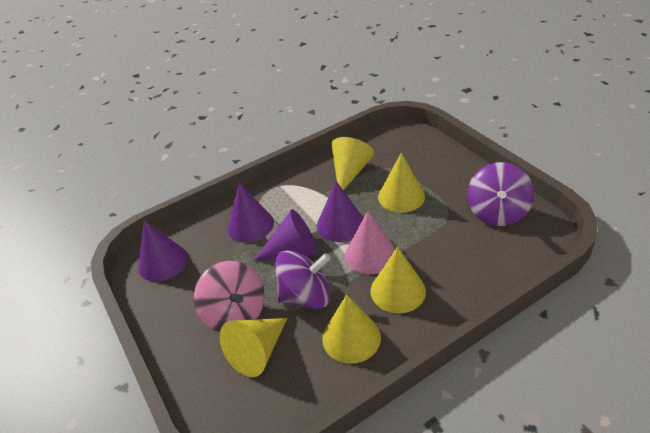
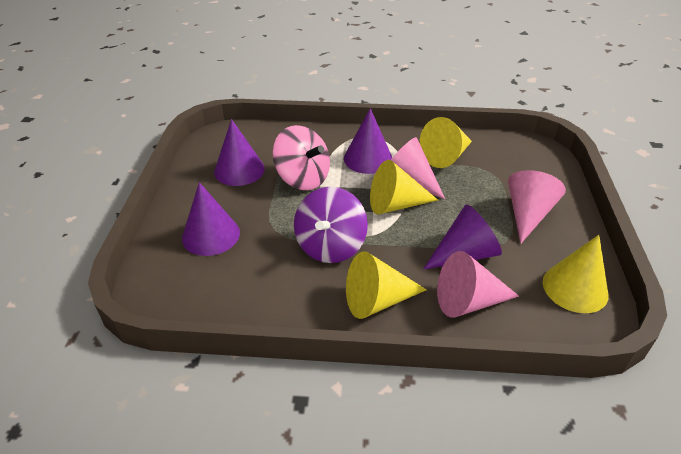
pink cone: 1 -> 3
purple spinning top: 2 -> 1
yellow cone: 5 -> 4

